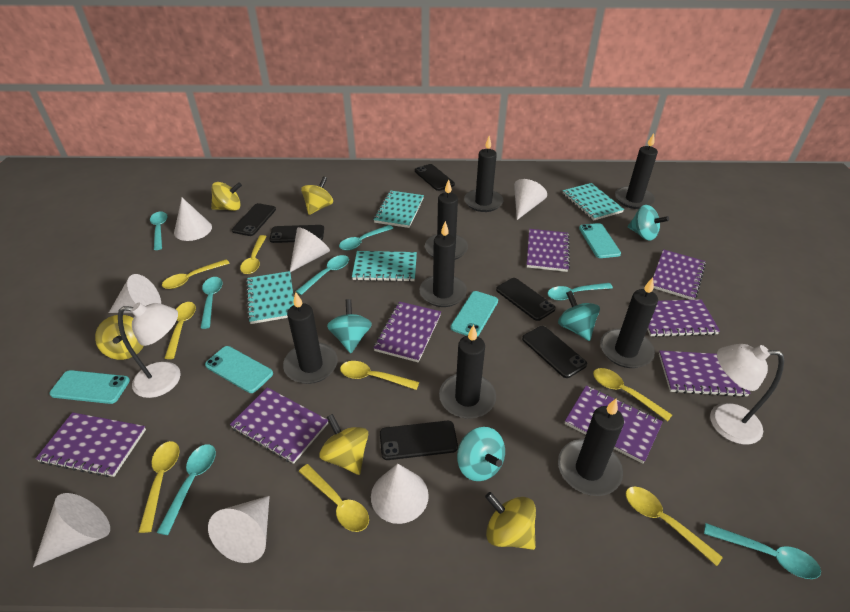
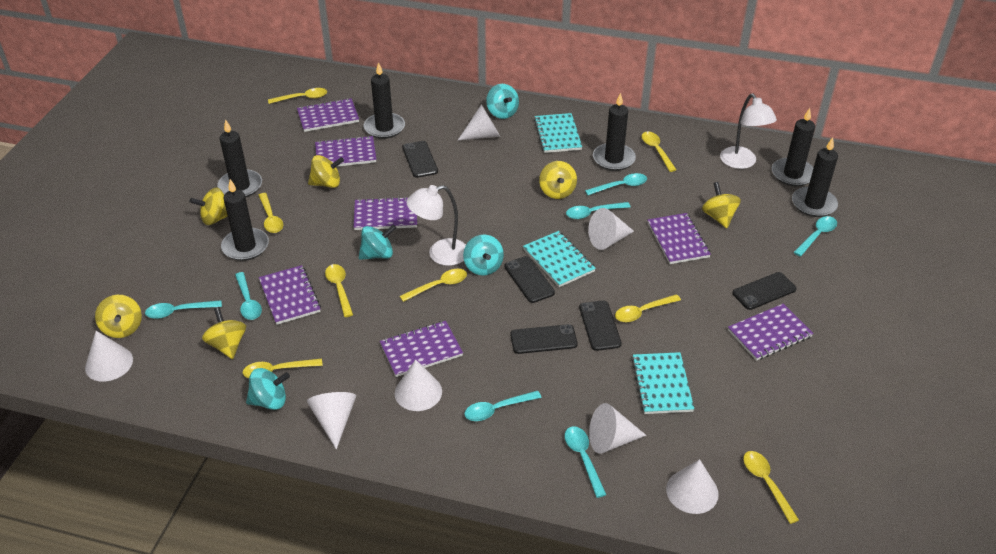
black candle: 8 -> 6
black phone: 6 -> 5
purple notebook: 8 -> 7
turquoise notebook: 4 -> 3
turquoise phone: 4 -> 0
yellow spinning top: 5 -> 6

